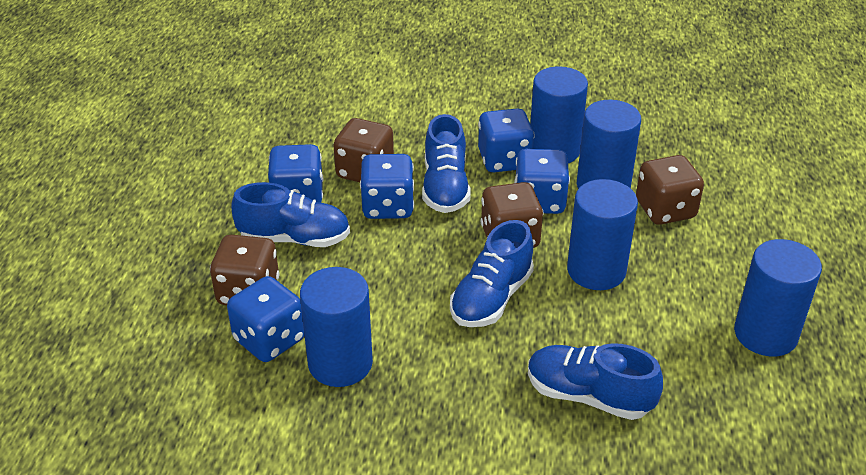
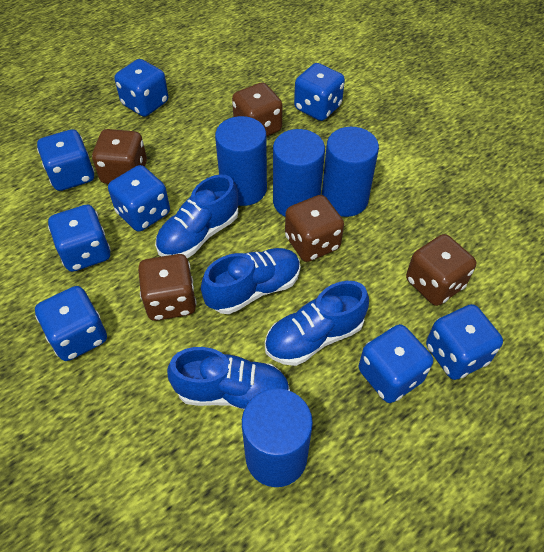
blue cylinder: 5 -> 4
blue dice: 5 -> 8
brown dice: 4 -> 5

